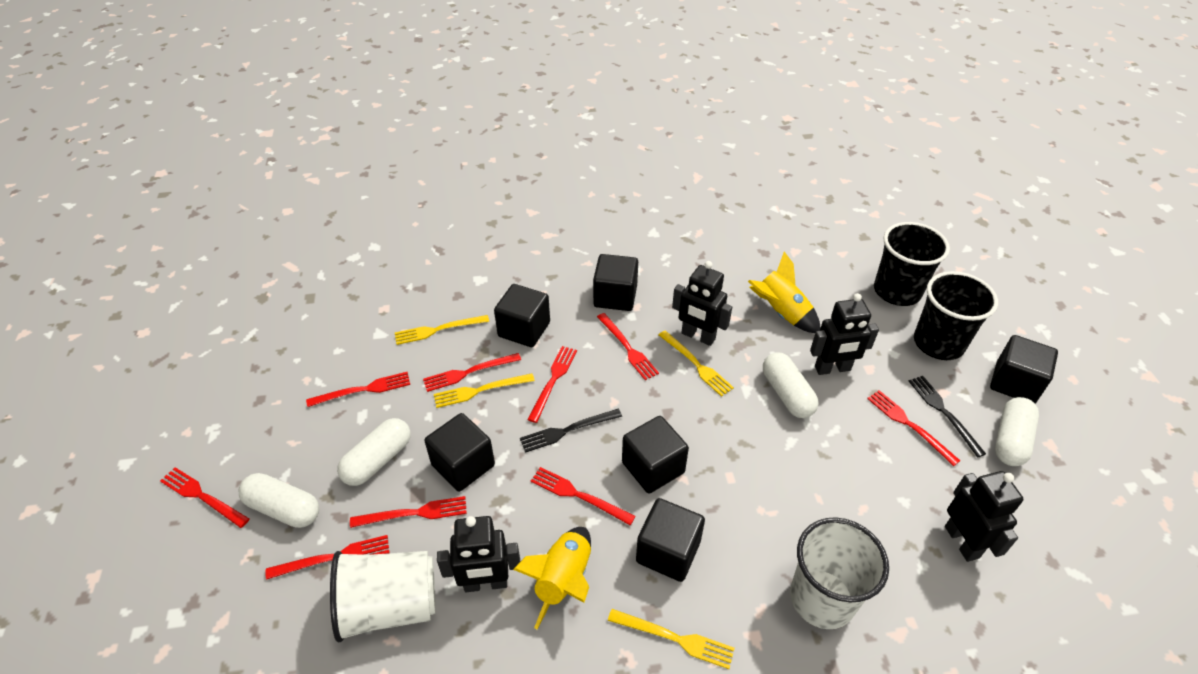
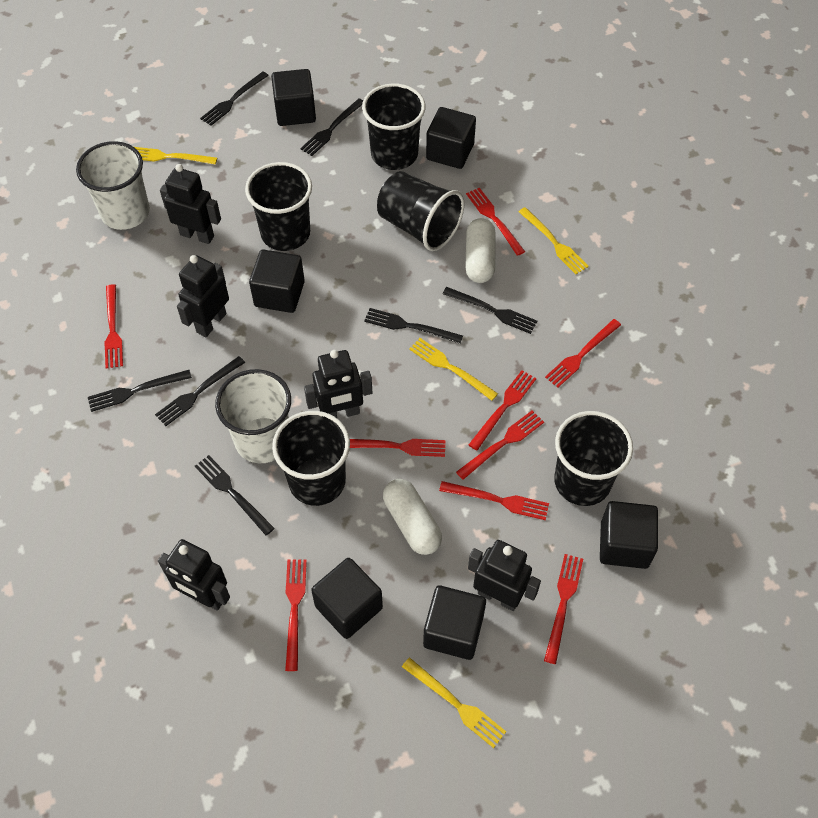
black cup: 2 -> 5
black fork: 2 -> 7
black robot: 4 -> 5
white capsule: 4 -> 2
yellow rocket: 2 -> 0

